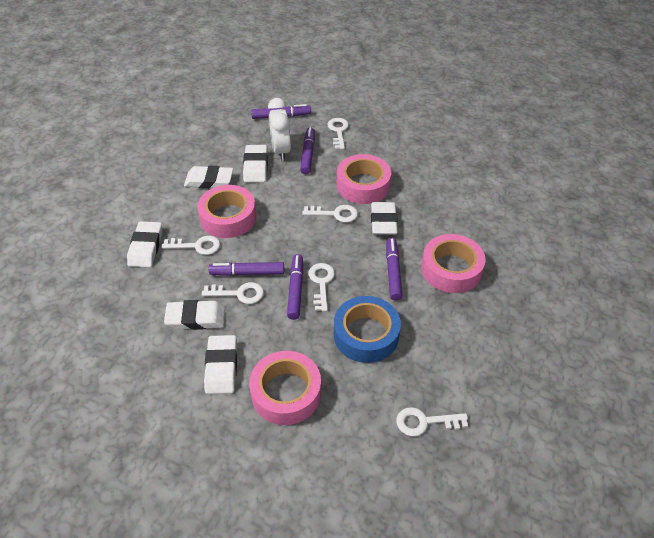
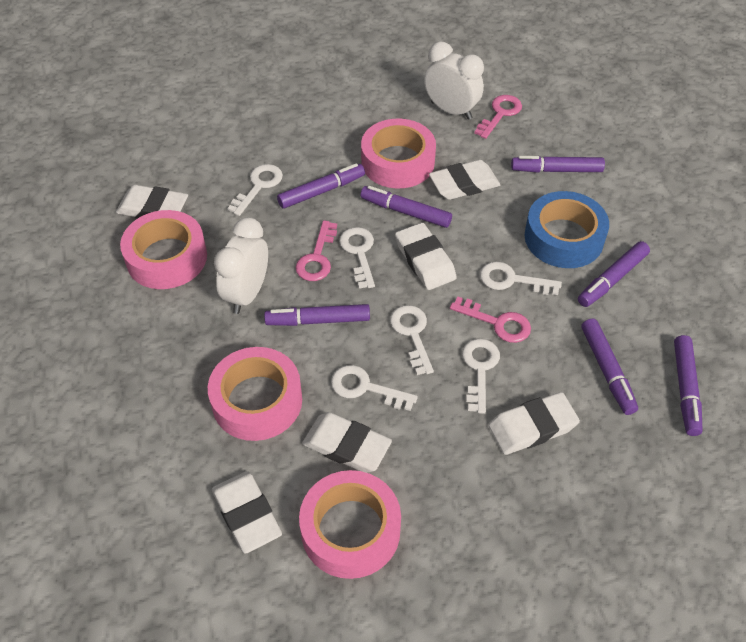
pink key: 0 -> 3
purple marker: 5 -> 7
white clock: 1 -> 2

